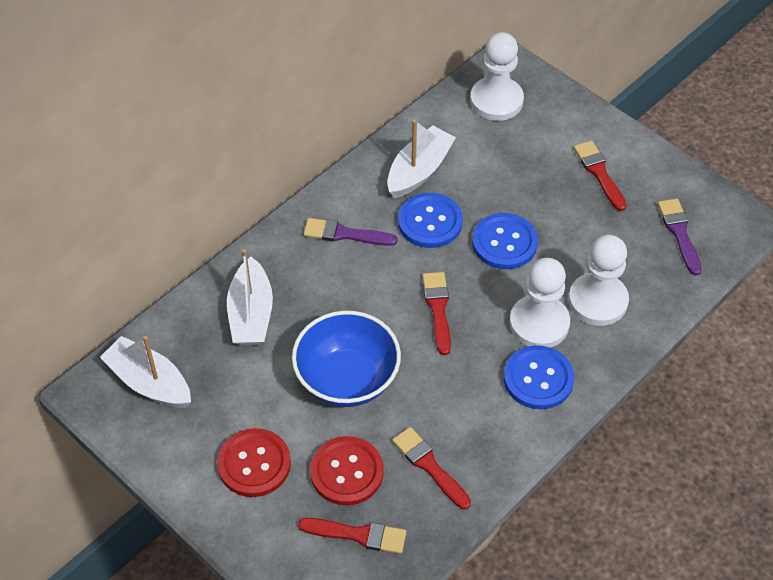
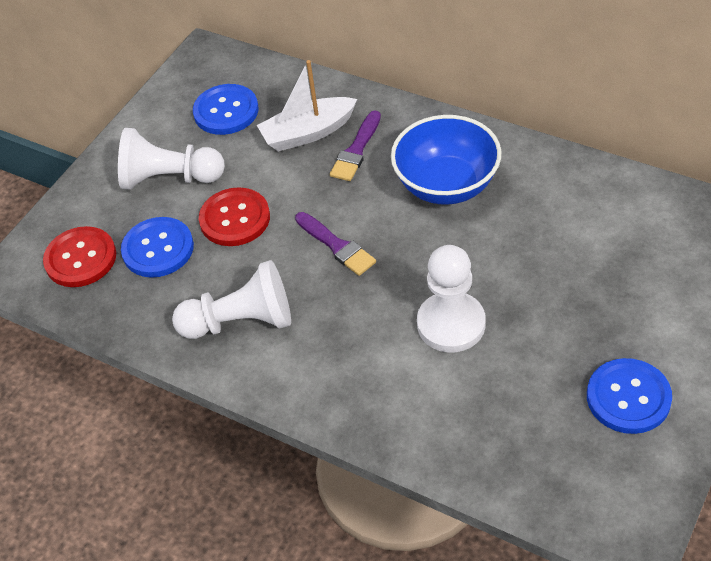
red brush: 4 -> 0
white boat: 3 -> 1

